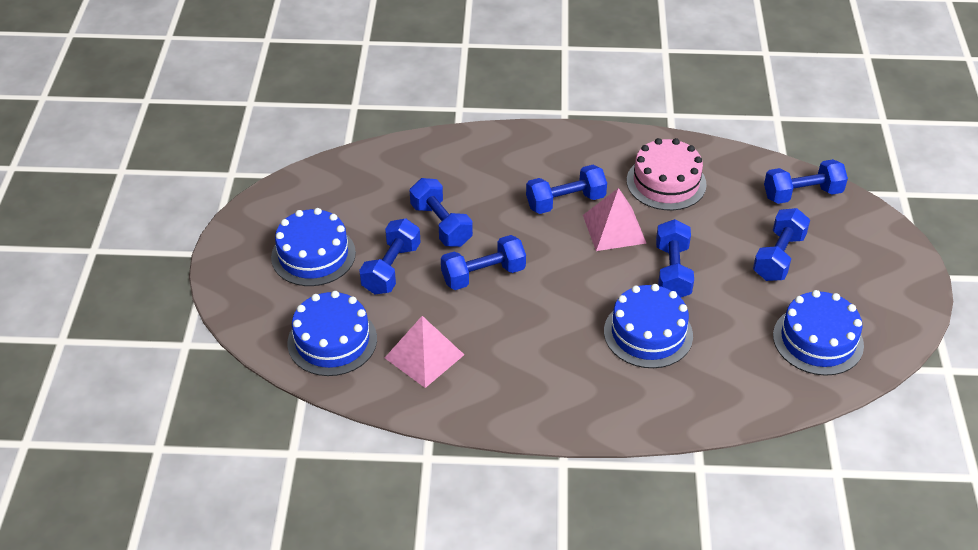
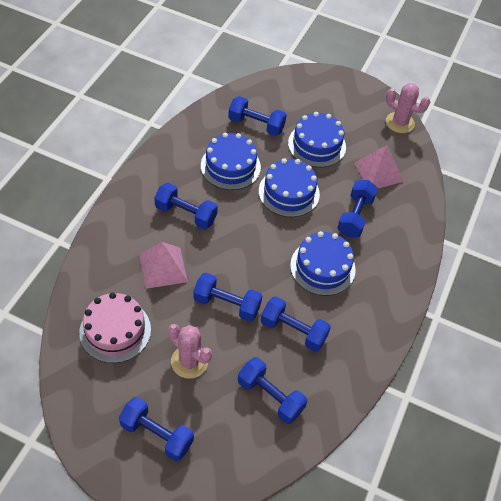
pink cactus: 0 -> 2

